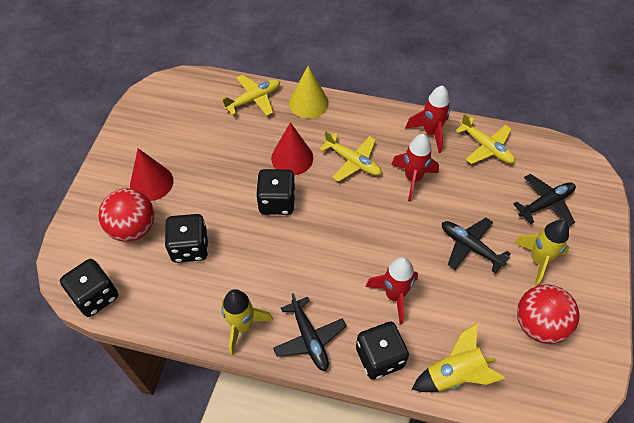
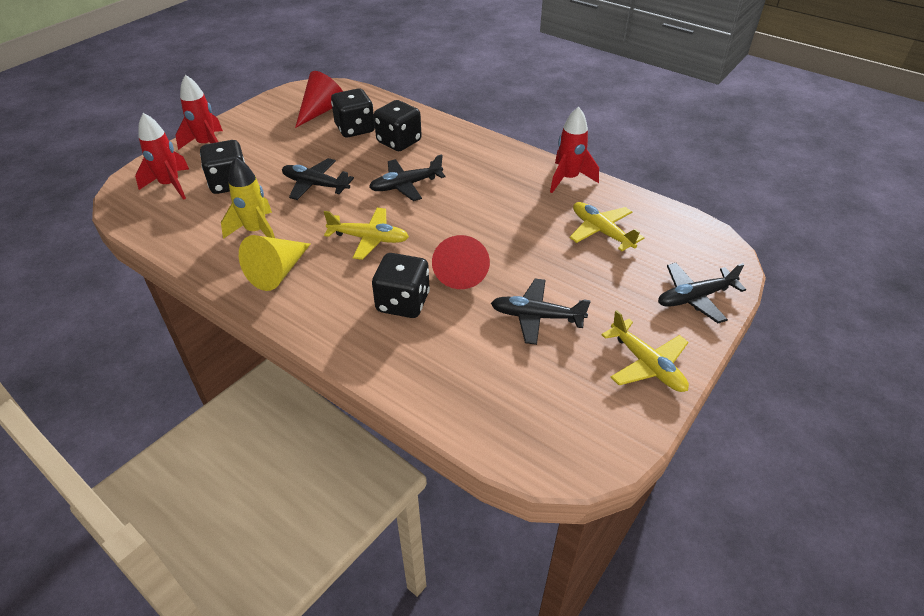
black plane: 3 -> 4
red ball: 2 -> 0
yellow rocket: 3 -> 1

